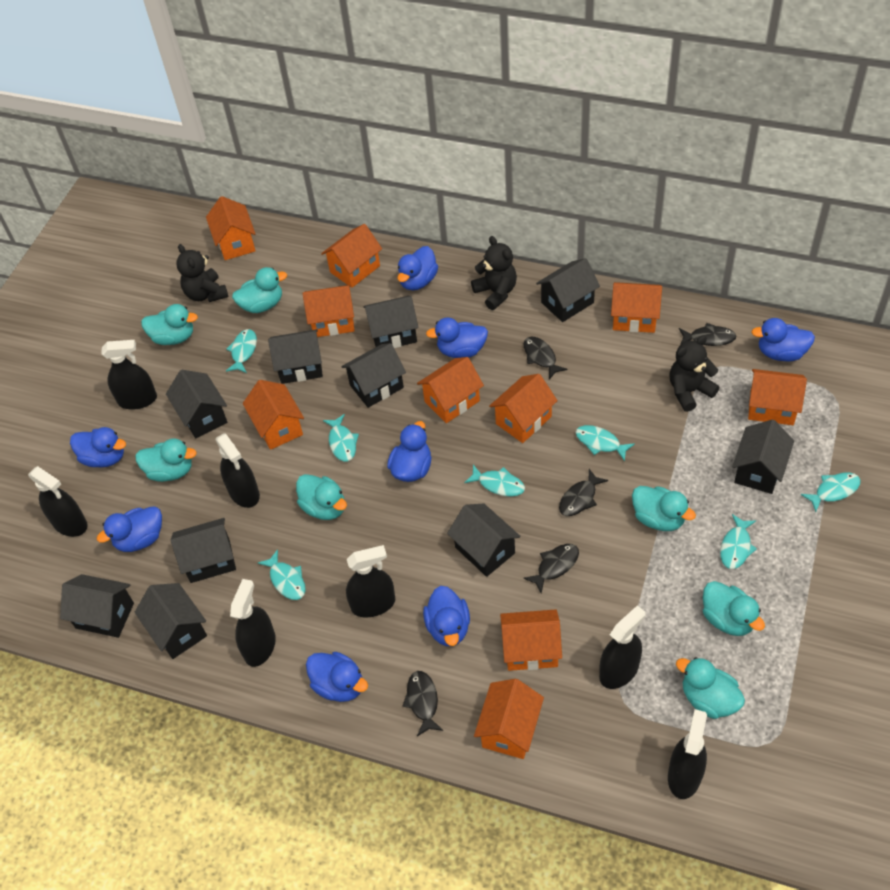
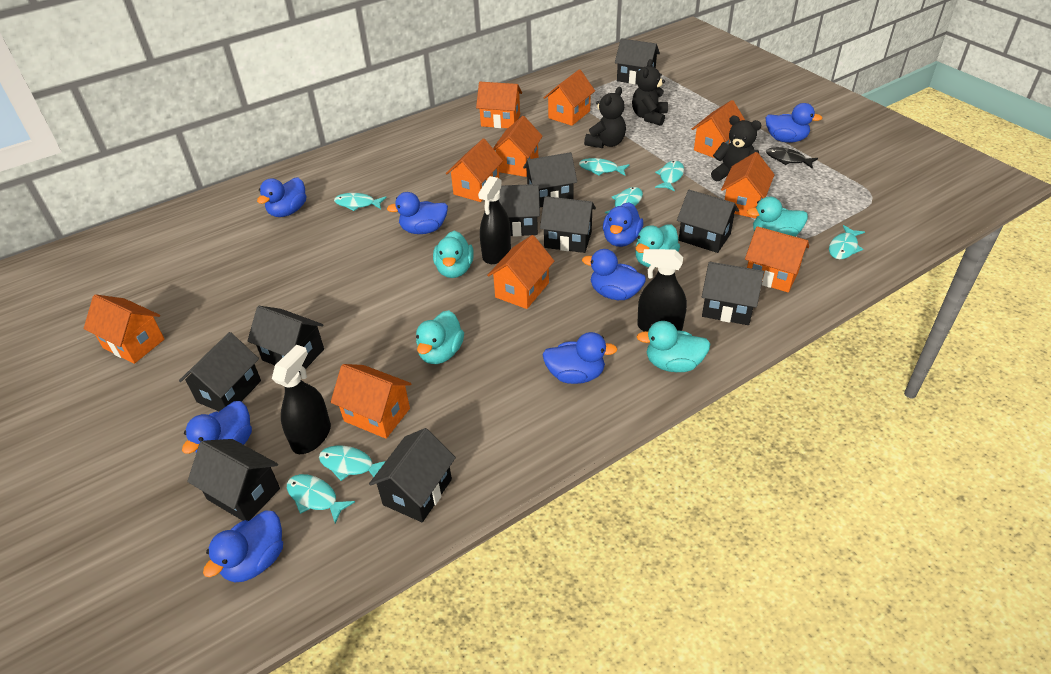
black fish: 5 -> 1
black spray bottle: 7 -> 3
turquoise duck: 7 -> 5

